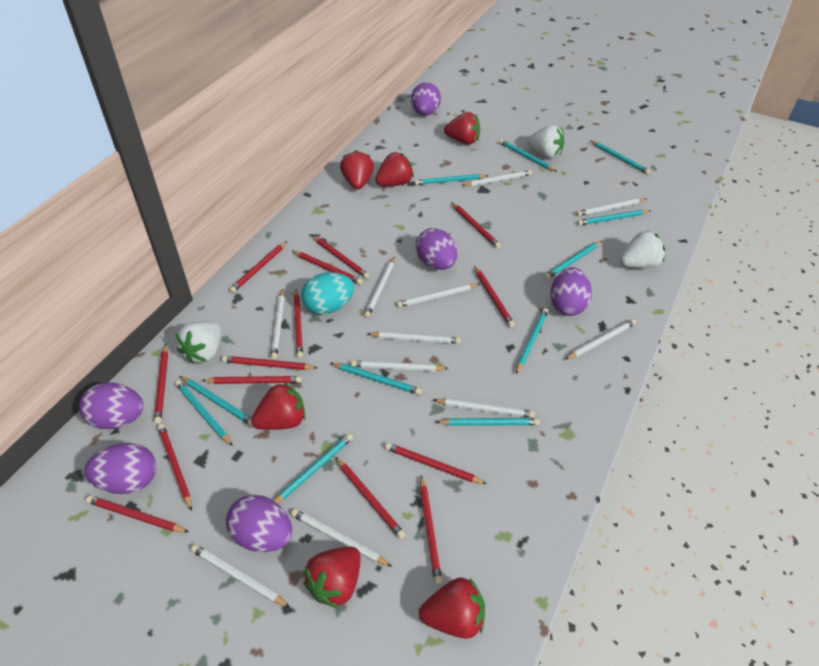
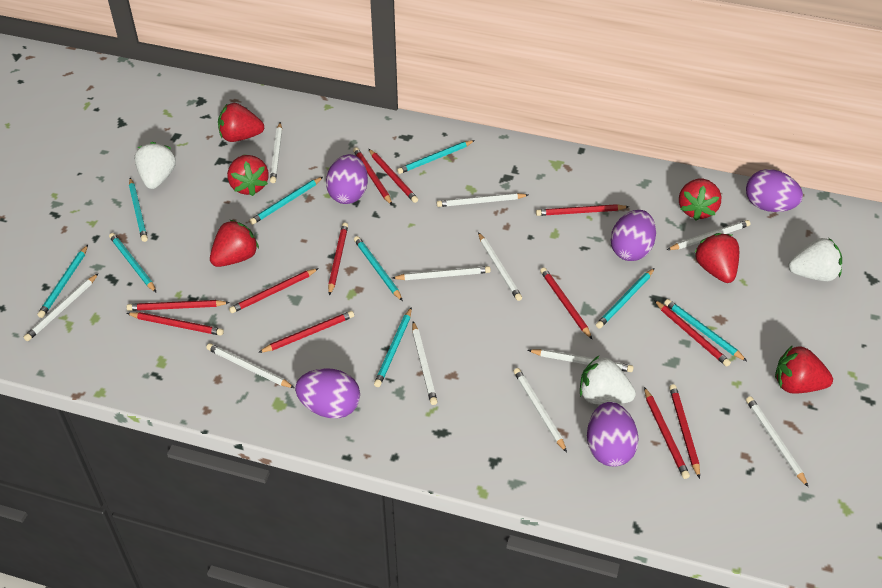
purple egg: 6 -> 5
red pencil: 14 -> 12
turquoise egg: 1 -> 0
turquoise pencil: 11 -> 9

